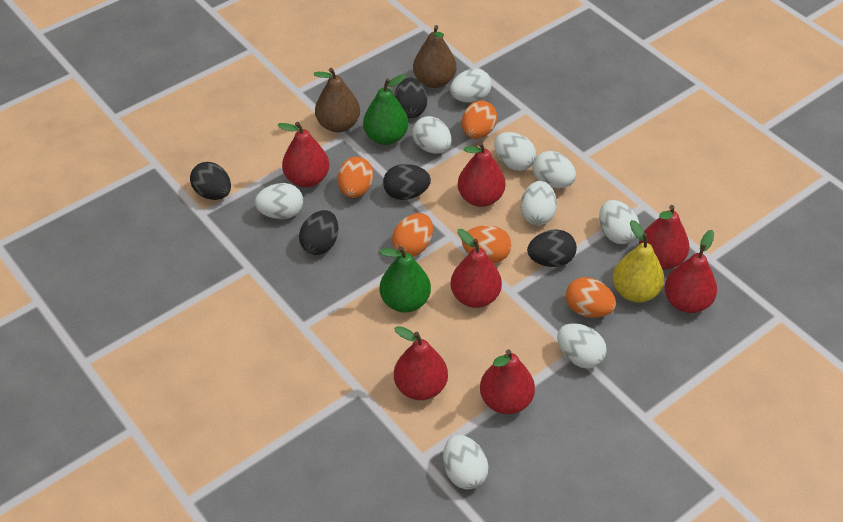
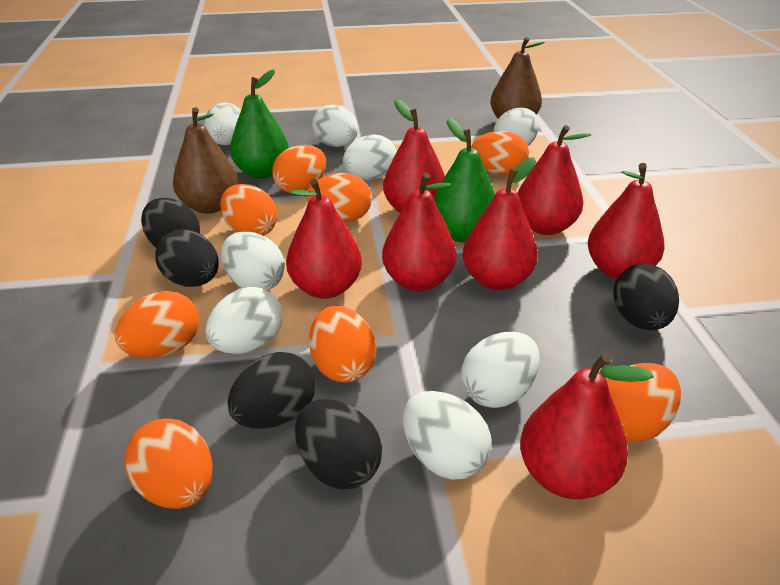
orange egg: 5 -> 8
white egg: 9 -> 8
yellow pear: 1 -> 0

